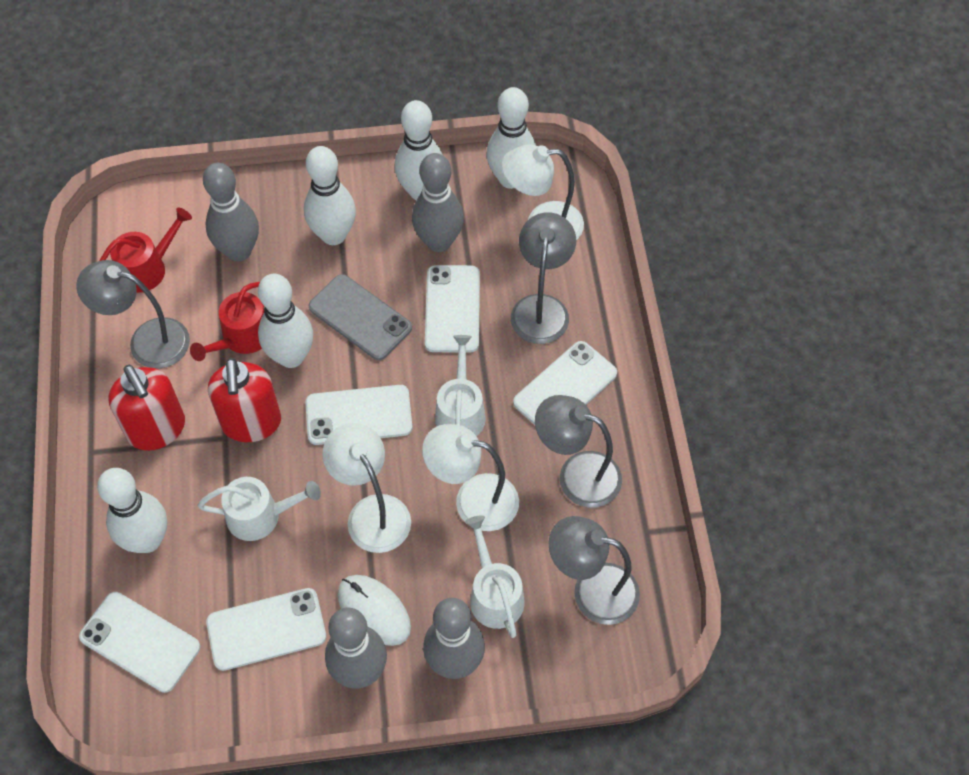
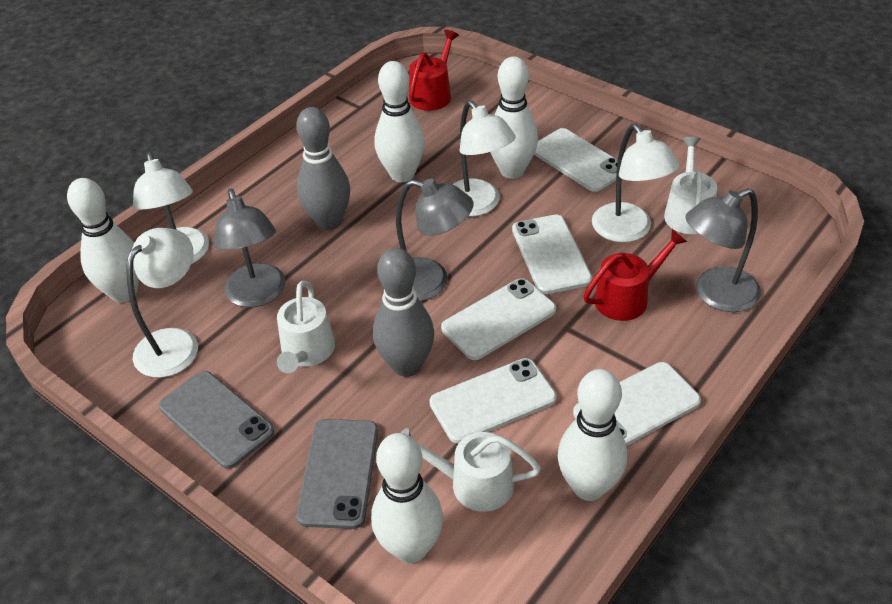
grey bowling pin: 4 -> 2
grey lamp: 4 -> 3
grey phone: 1 -> 2
red soap dispenser: 2 -> 0
white lamp: 3 -> 4
white mouse: 1 -> 0

